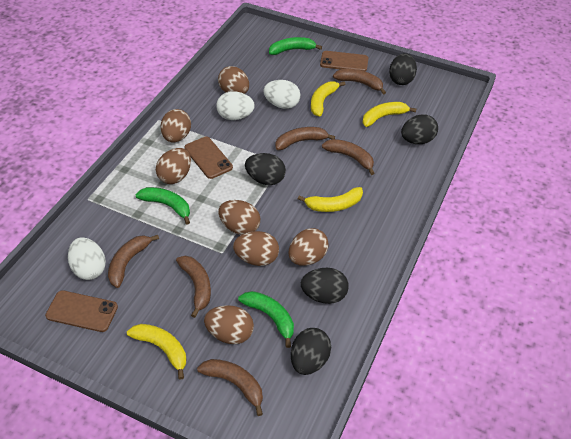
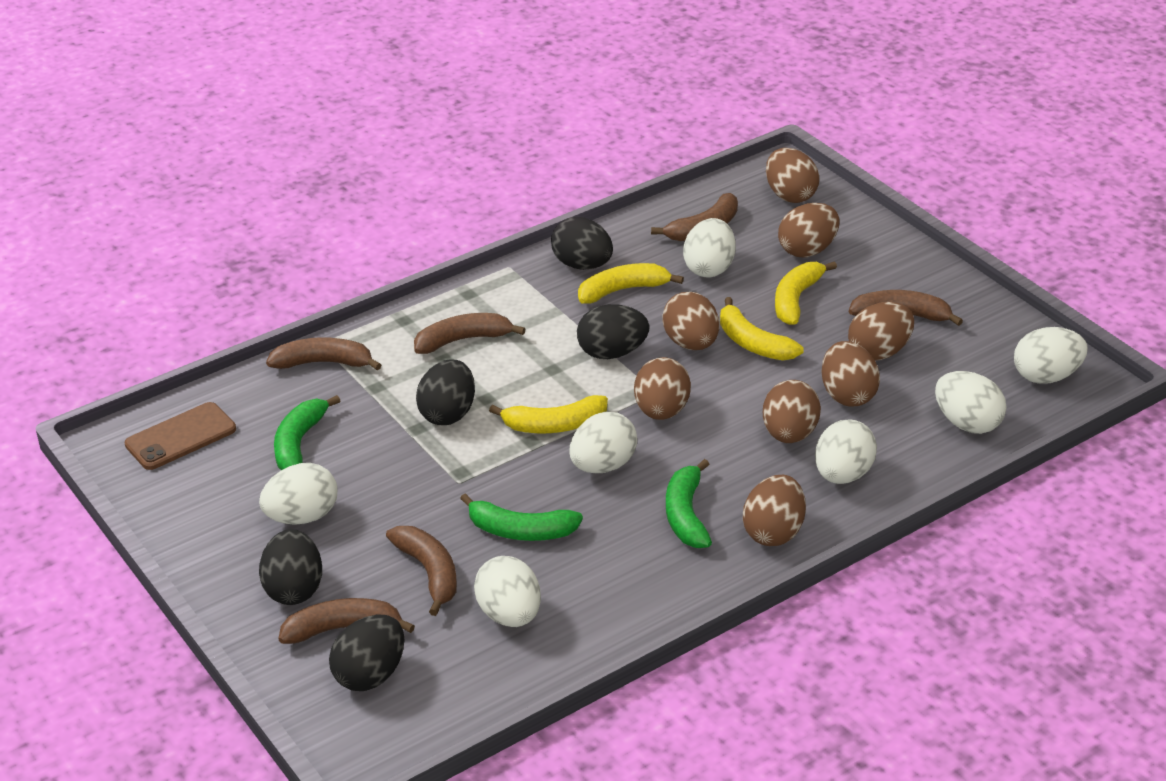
brown egg: 7 -> 8
brown phone: 3 -> 1
white egg: 3 -> 7

